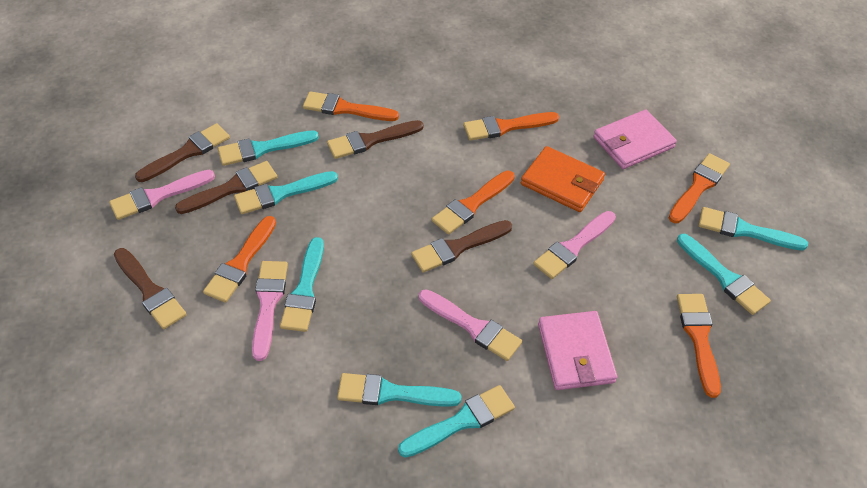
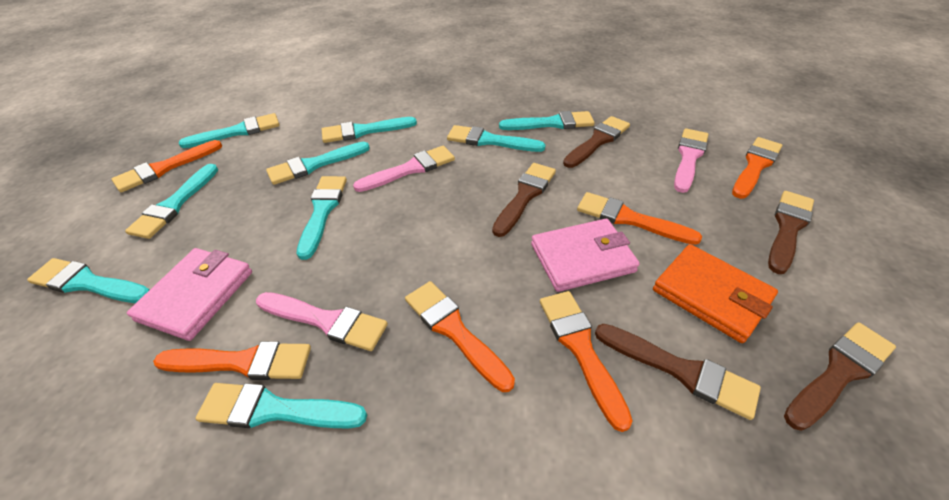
pink brush: 4 -> 3
turquoise brush: 7 -> 9

